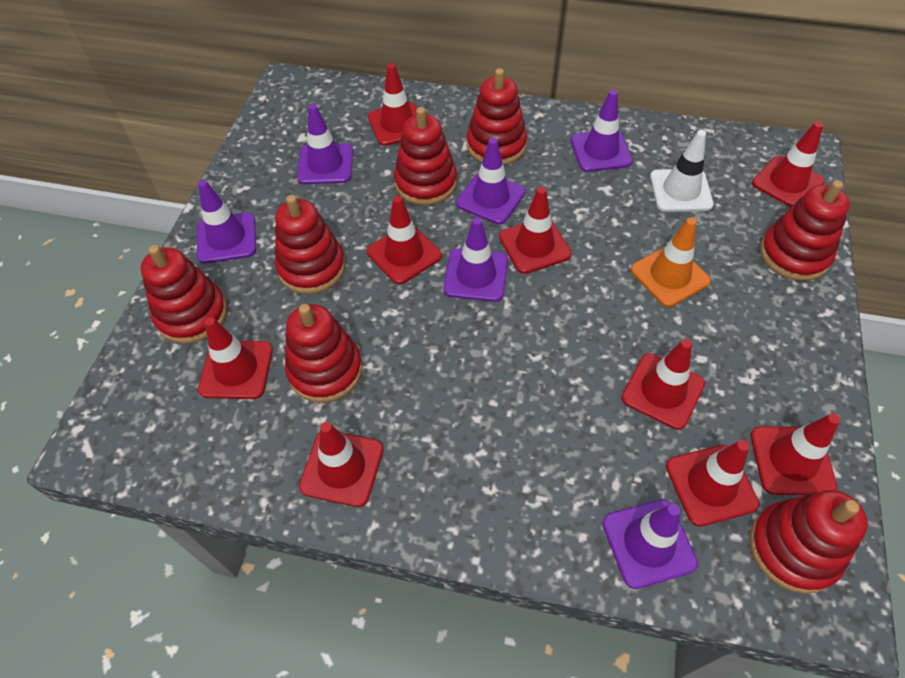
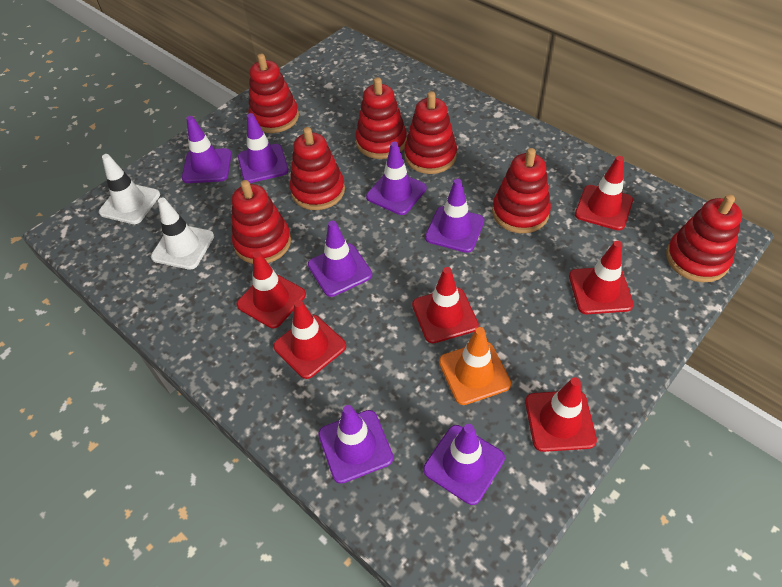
purple traffic cone: 6 -> 7
red traffic cone: 9 -> 6
white traffic cone: 1 -> 2

